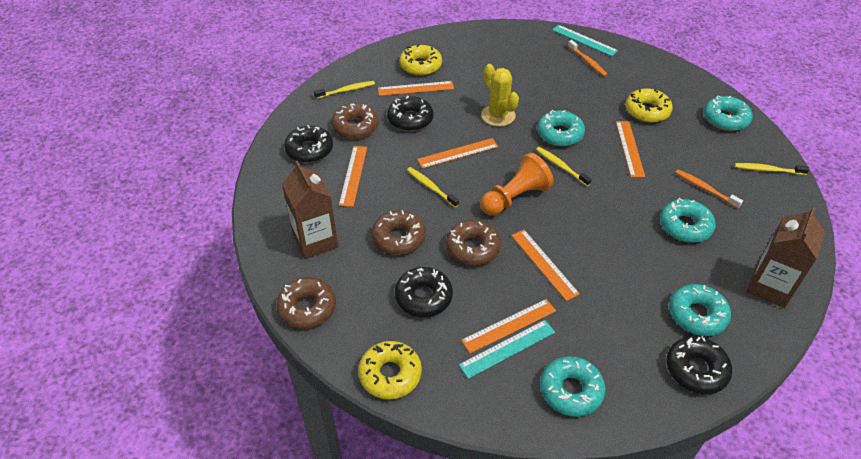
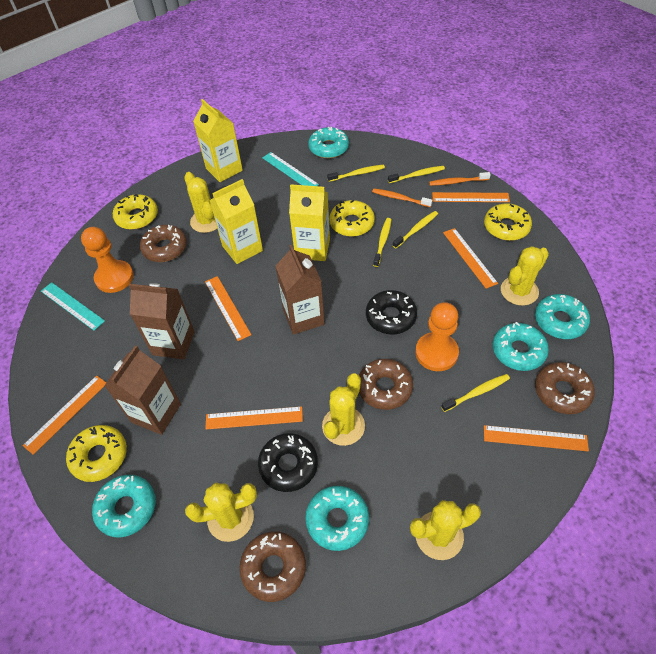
black donut: 4 -> 2
brown carton: 2 -> 3
orange pawn: 1 -> 2
yellow cactus: 1 -> 5
yellow carton: 0 -> 3
yellow donut: 3 -> 4
yellow toothbrush: 4 -> 5

